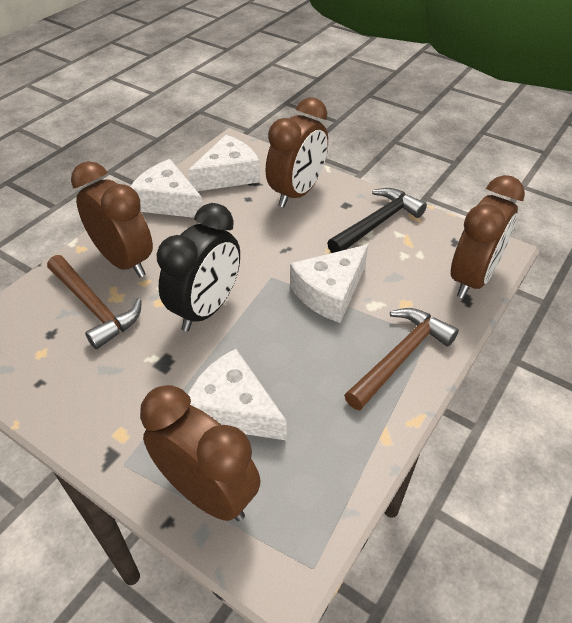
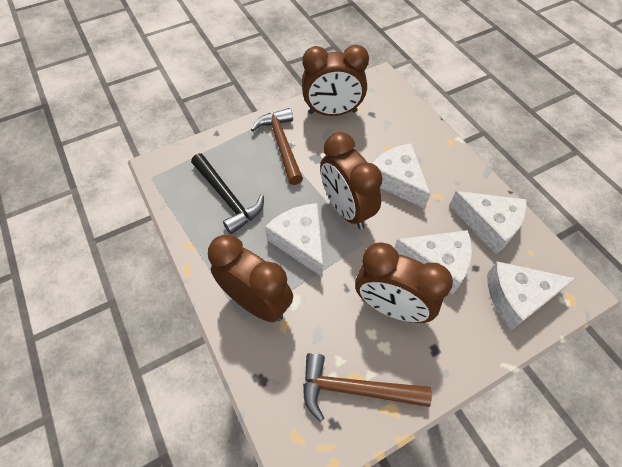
black clock: 1 -> 0
white cheese: 4 -> 5

